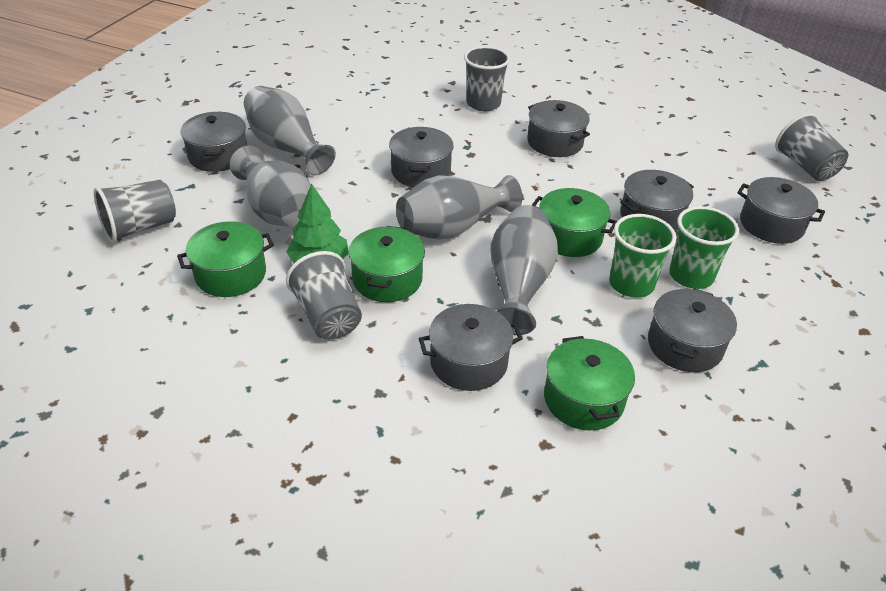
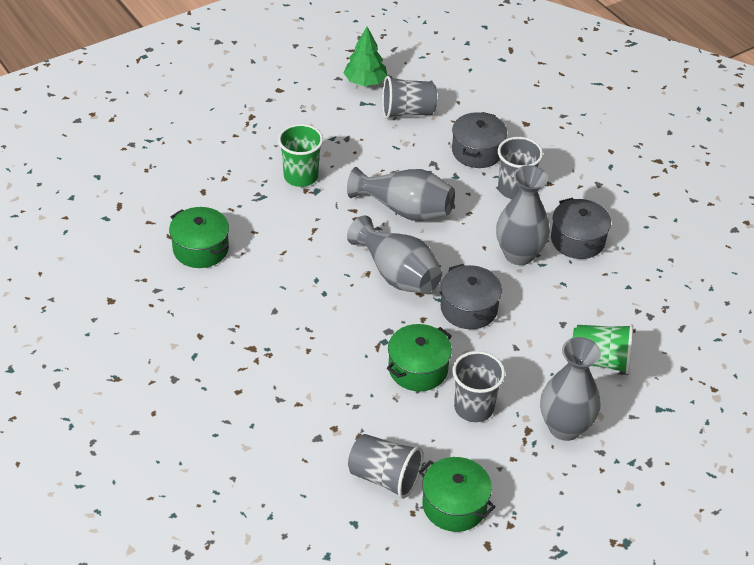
green pot: 4 -> 3
grey pot: 7 -> 3

